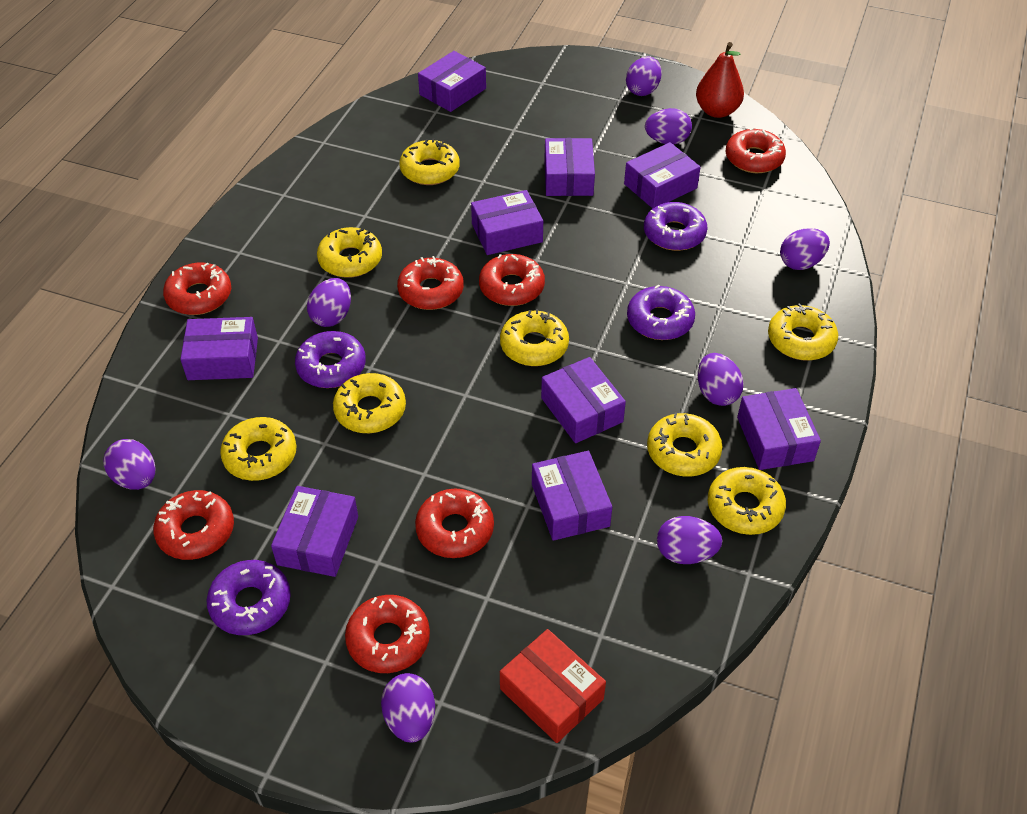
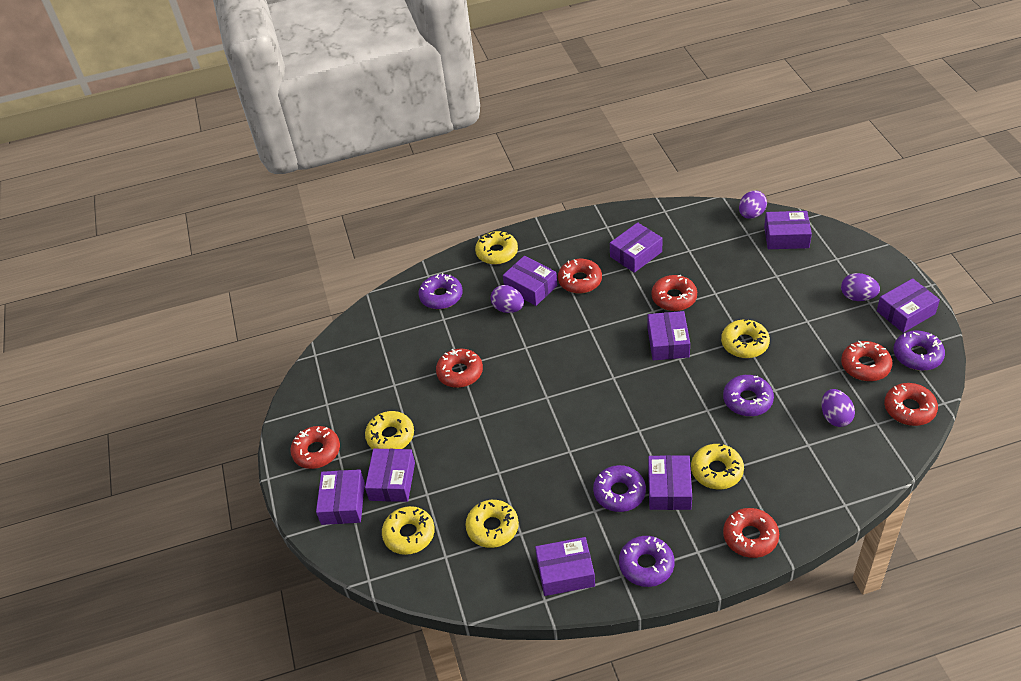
purple donut: 4 -> 5
purple egg: 8 -> 4
red box: 1 -> 0
red pear: 1 -> 0
yellow donut: 8 -> 6

